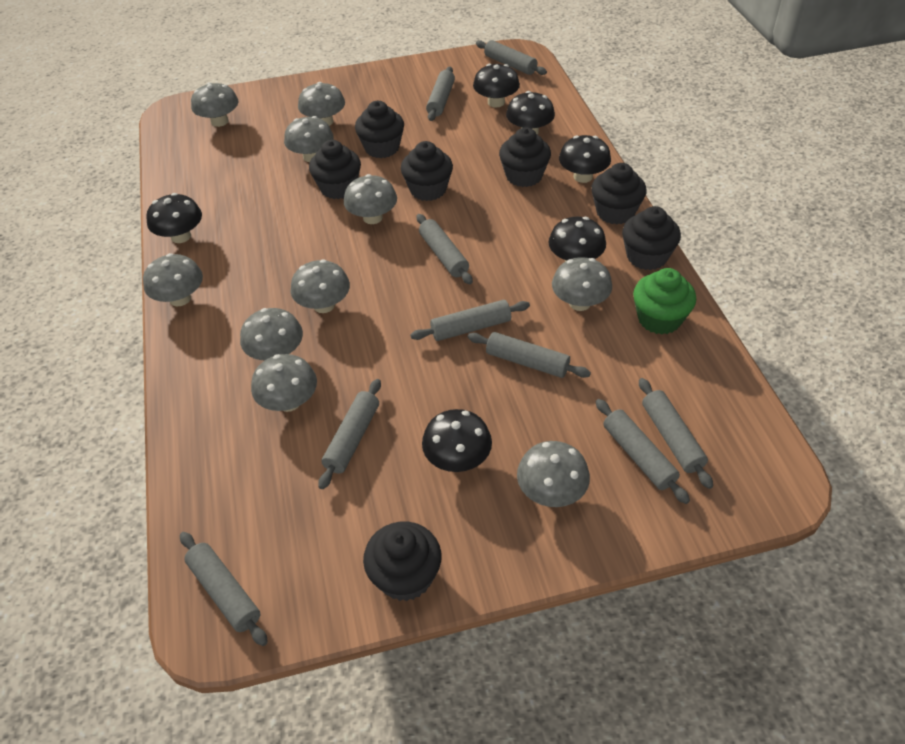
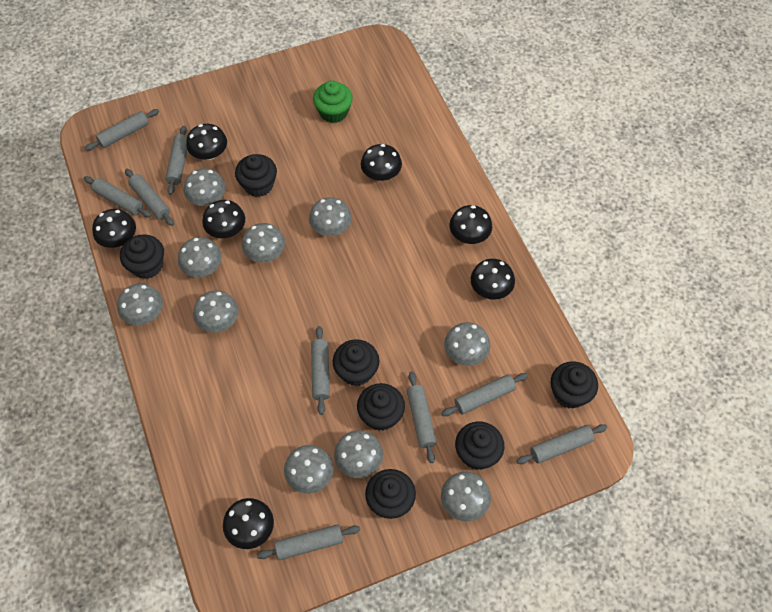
black mushroom: 6 -> 7

